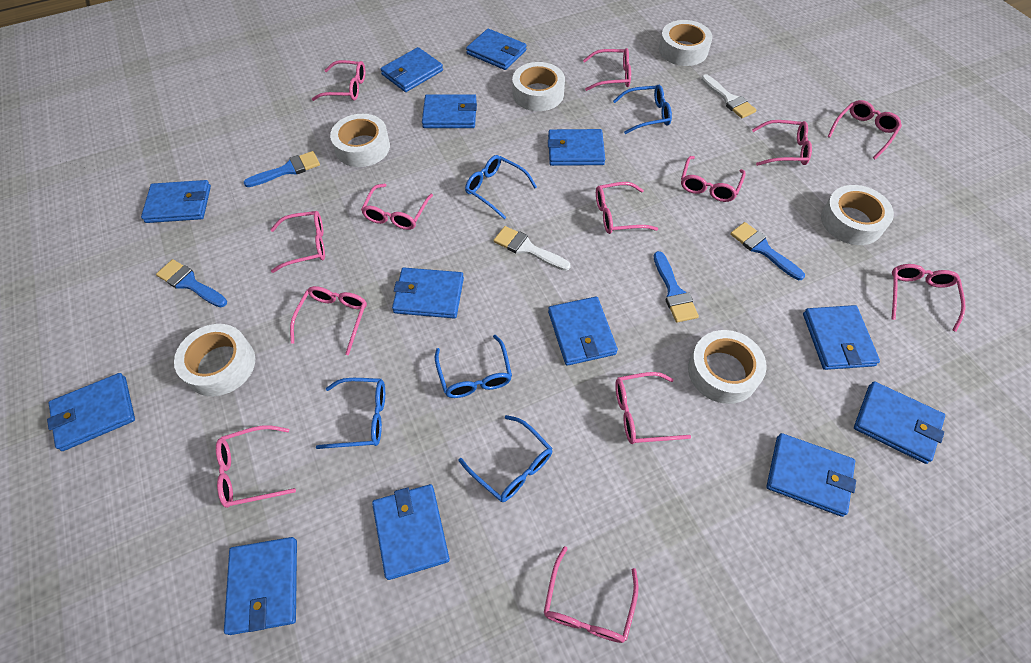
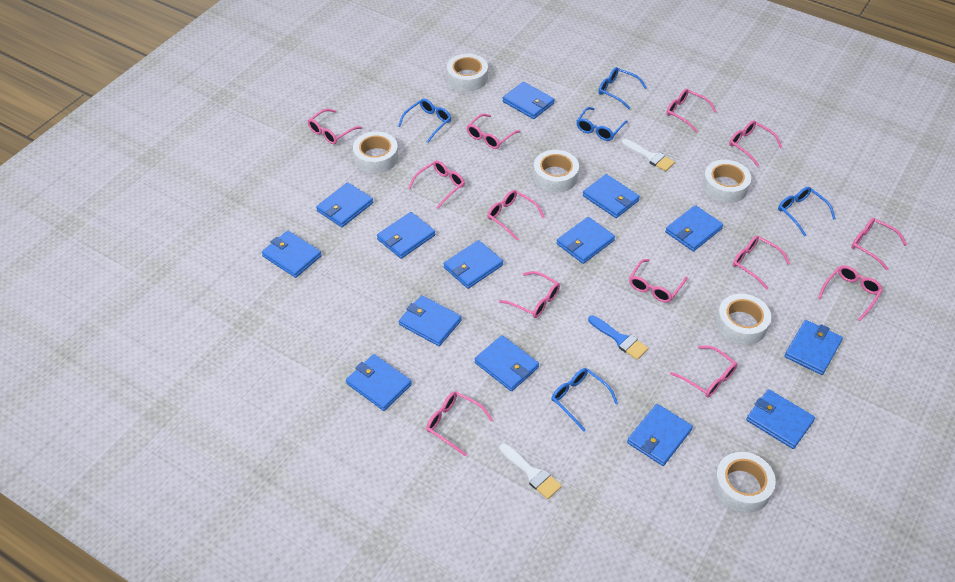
blue brush: 4 -> 1
blue wallet: 13 -> 14

